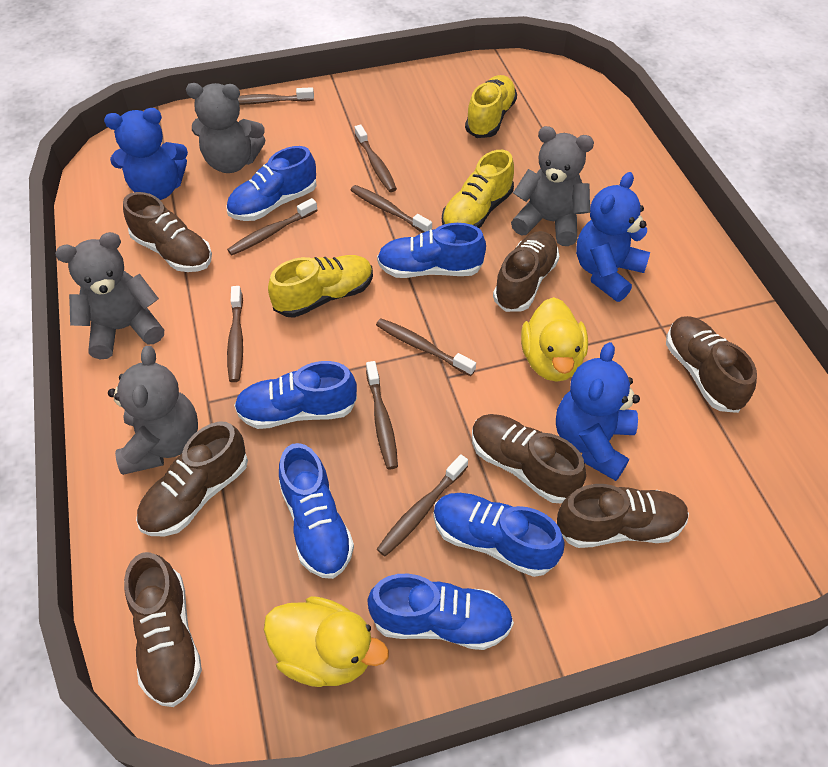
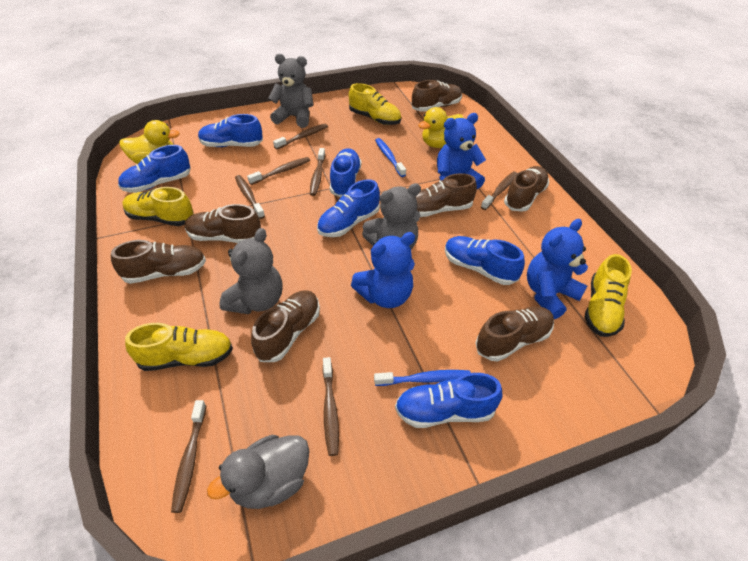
blue toothbrush: 0 -> 2
brown toothbrush: 8 -> 7
grey duck: 0 -> 1
grey teddy bear: 4 -> 3
yellow shoe: 3 -> 4

